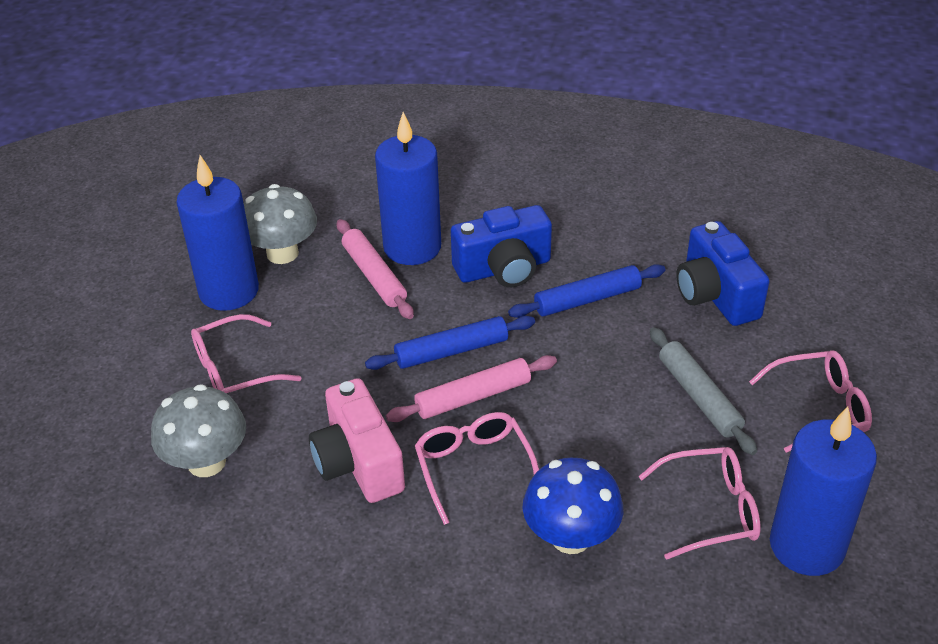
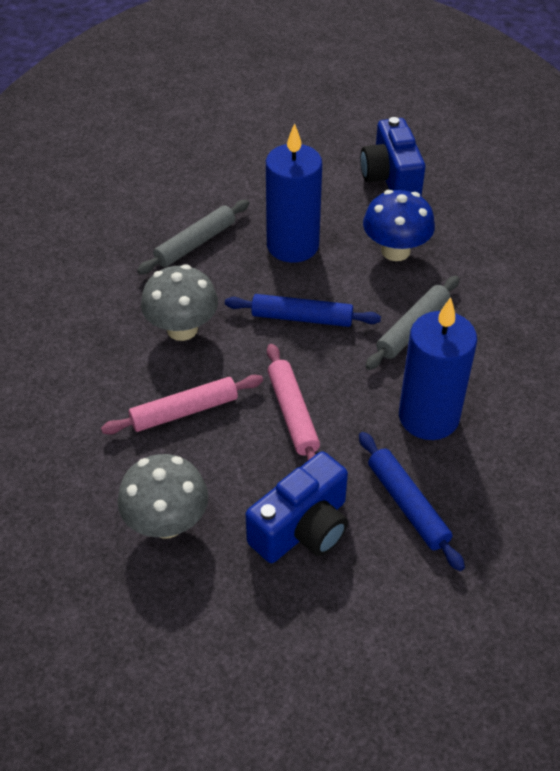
blue candle: 3 -> 2
grey rolling pin: 1 -> 2
pink camera: 1 -> 0
pink glasses: 4 -> 0

